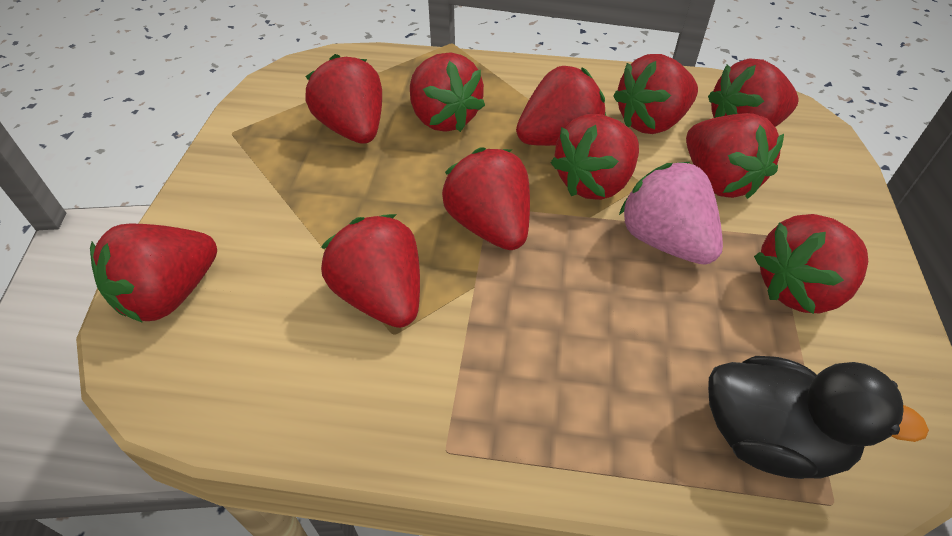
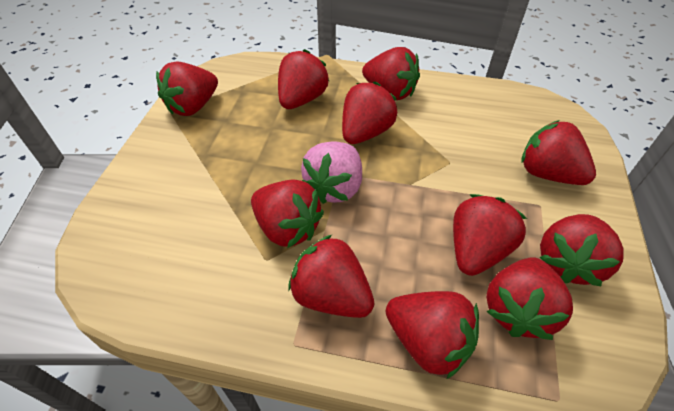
black duck: 1 -> 0

